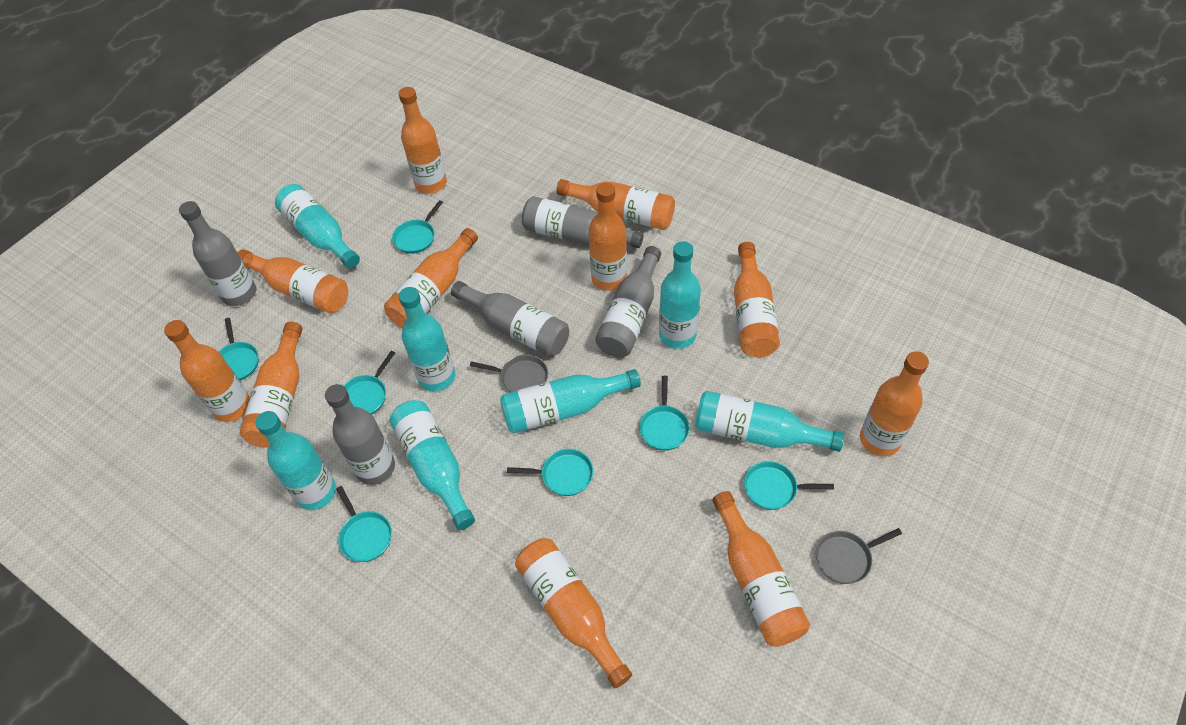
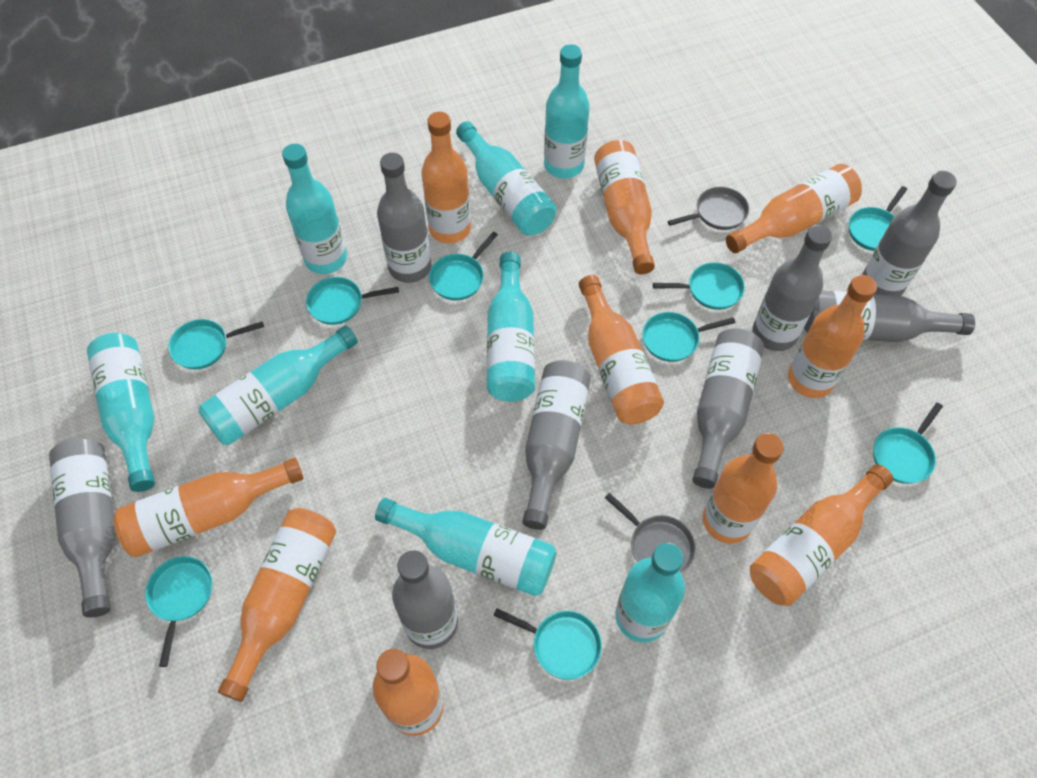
grey bottle: 5 -> 8
orange bottle: 11 -> 10
turquoise bottle: 7 -> 8
turquoise pan: 7 -> 9

